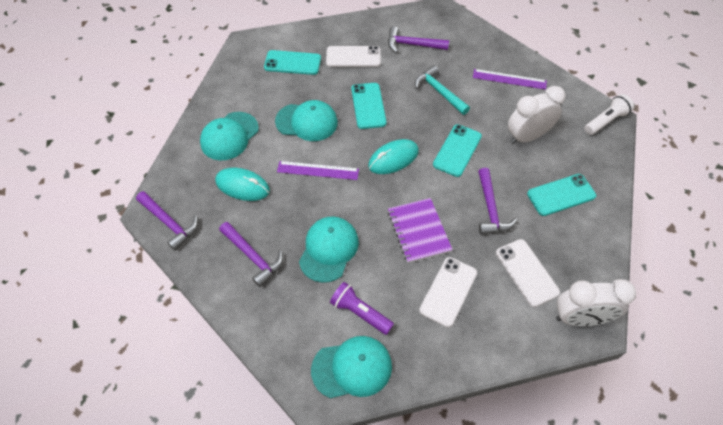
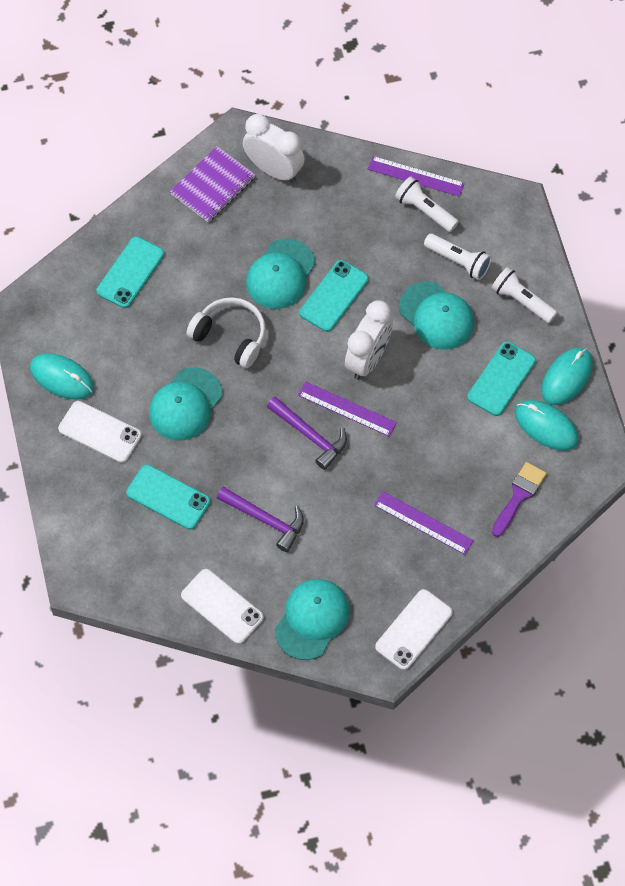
purple brush: 0 -> 1
purple flashlight: 1 -> 0
purple hammer: 4 -> 2
purple ruler: 2 -> 3
turquoise hammer: 1 -> 0
turquoise mouse: 2 -> 3
white flashlight: 1 -> 3
white headphones: 0 -> 1

